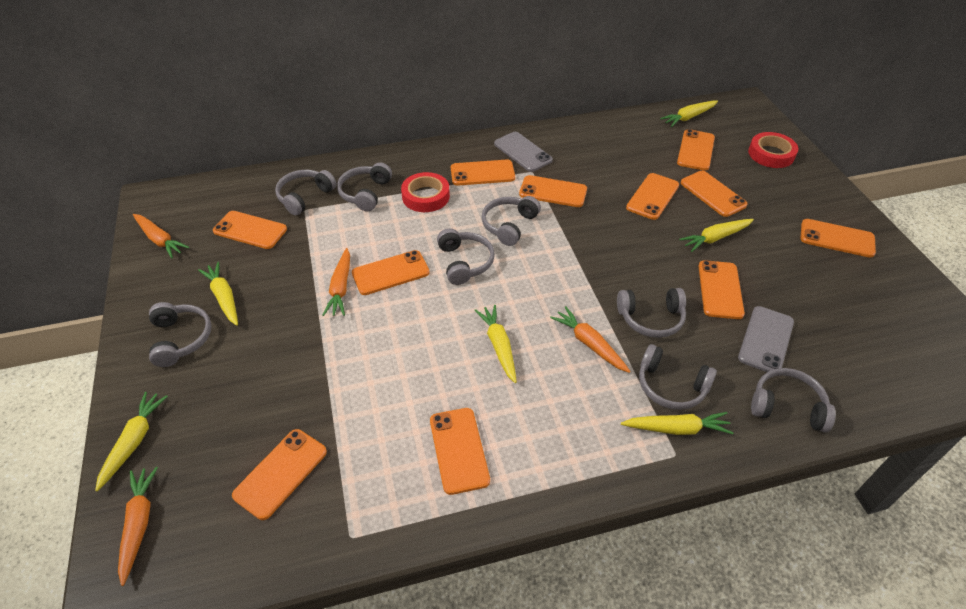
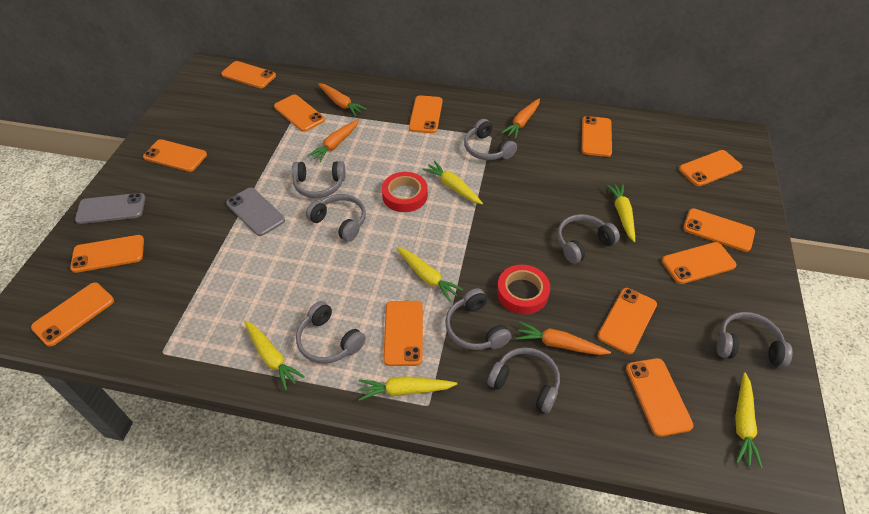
orange phone: 11 -> 13

